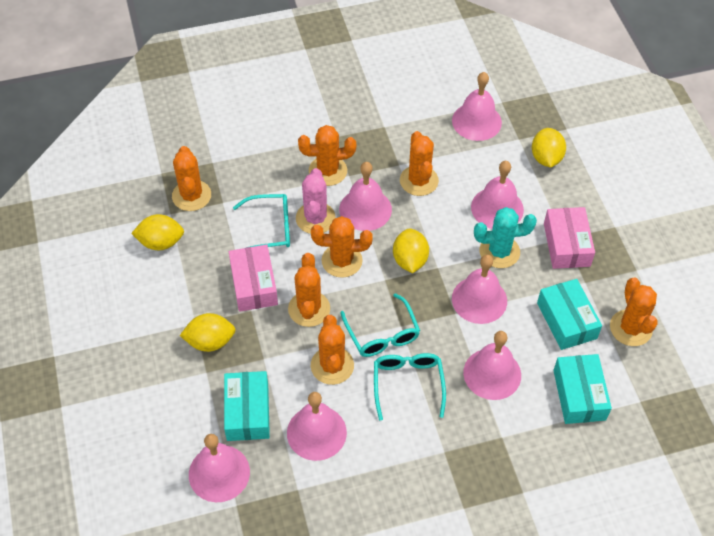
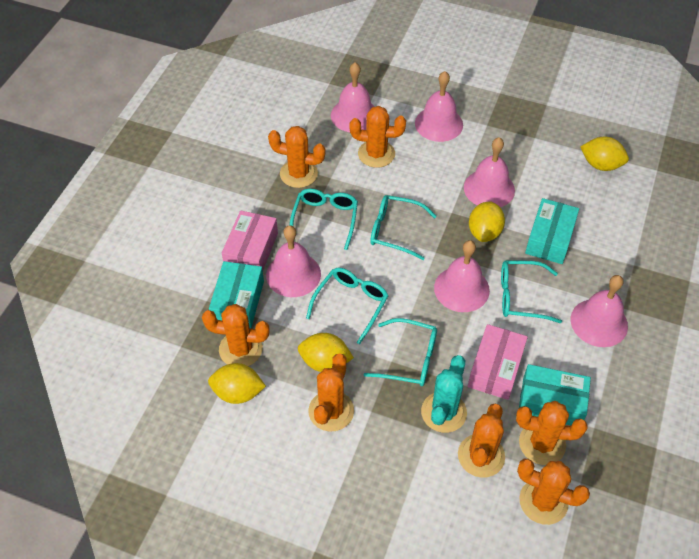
pink bell: 7 -> 6
pink cactus: 1 -> 0
turquoise glasses: 3 -> 5

